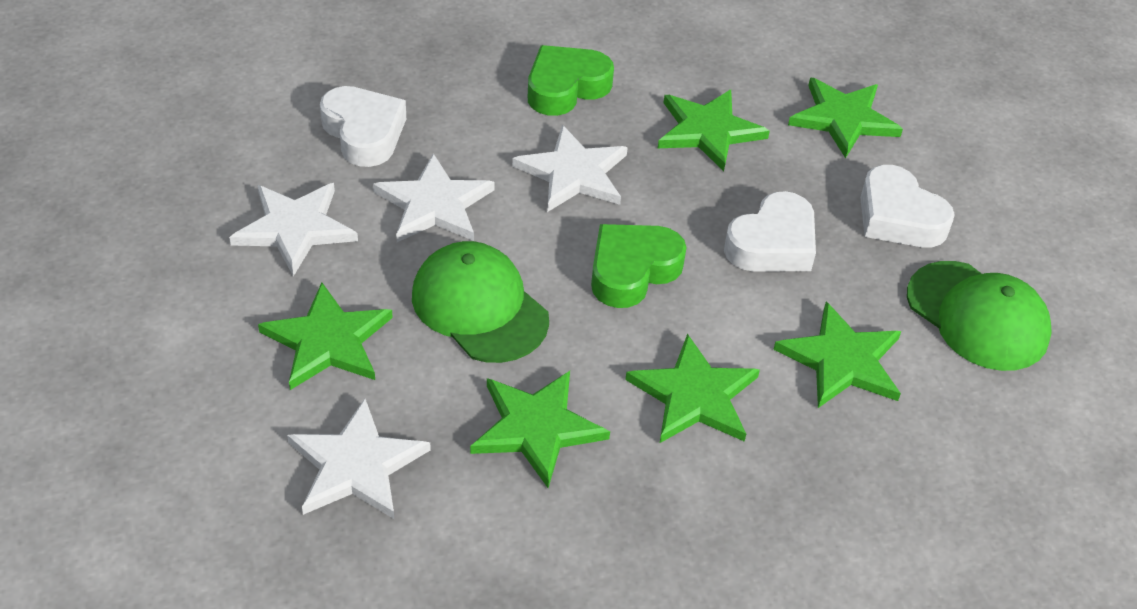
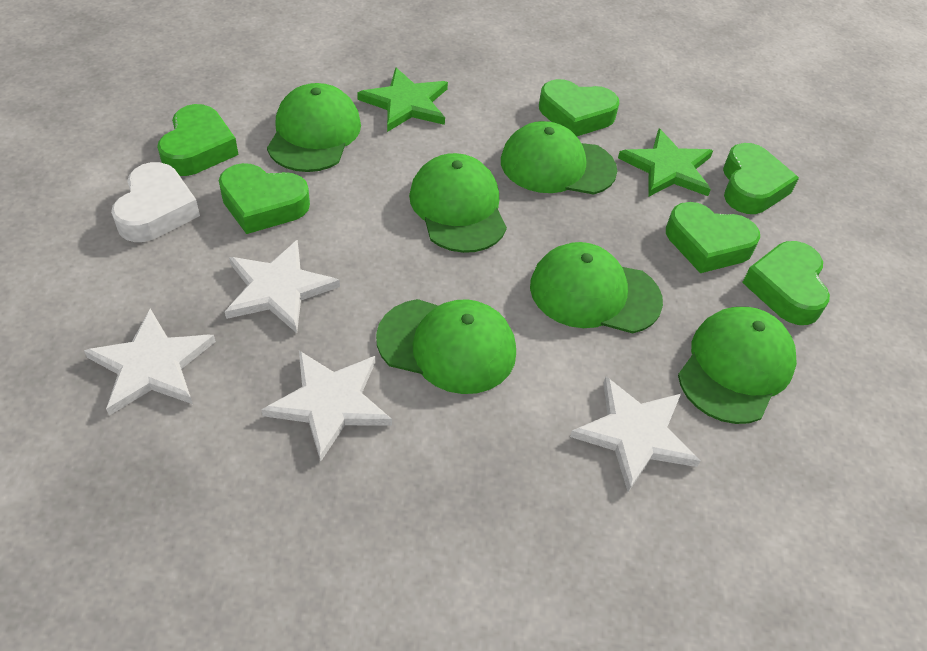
green cap: 2 -> 6
green heart: 2 -> 6
green star: 6 -> 2
white heart: 3 -> 1

